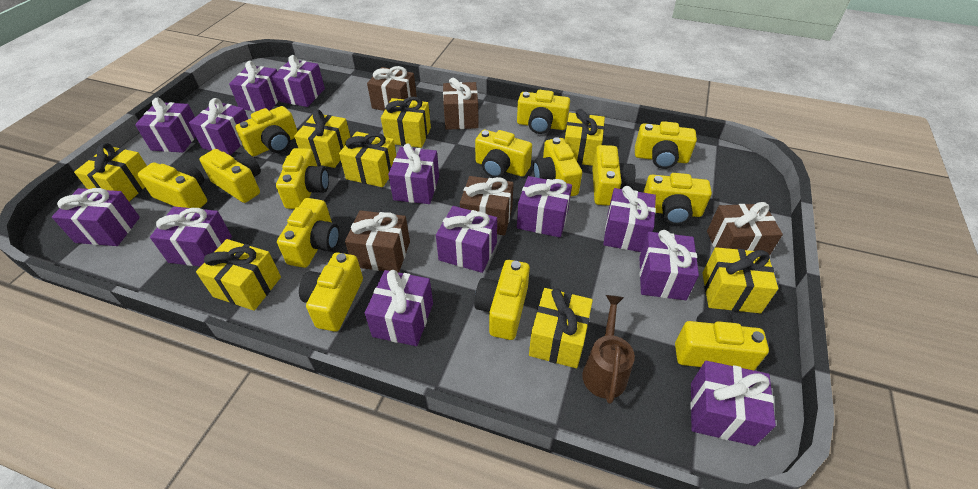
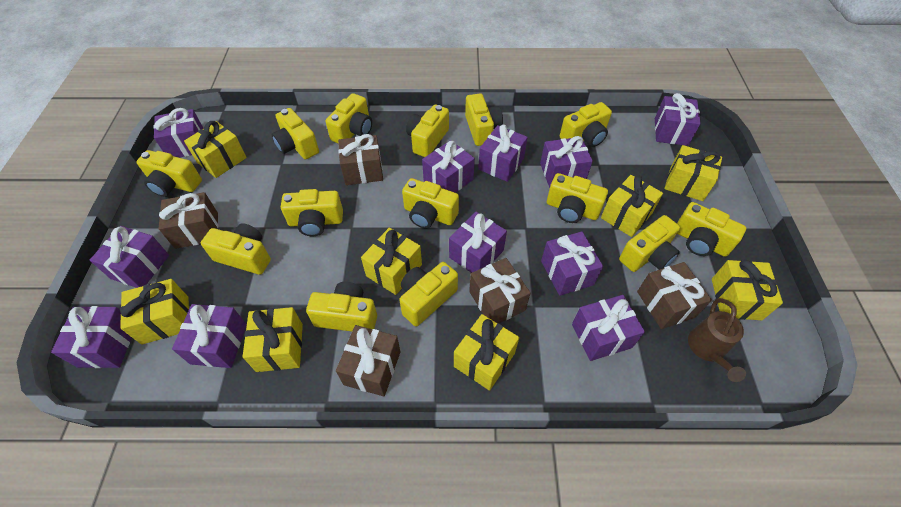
purple gift: 13 -> 11

